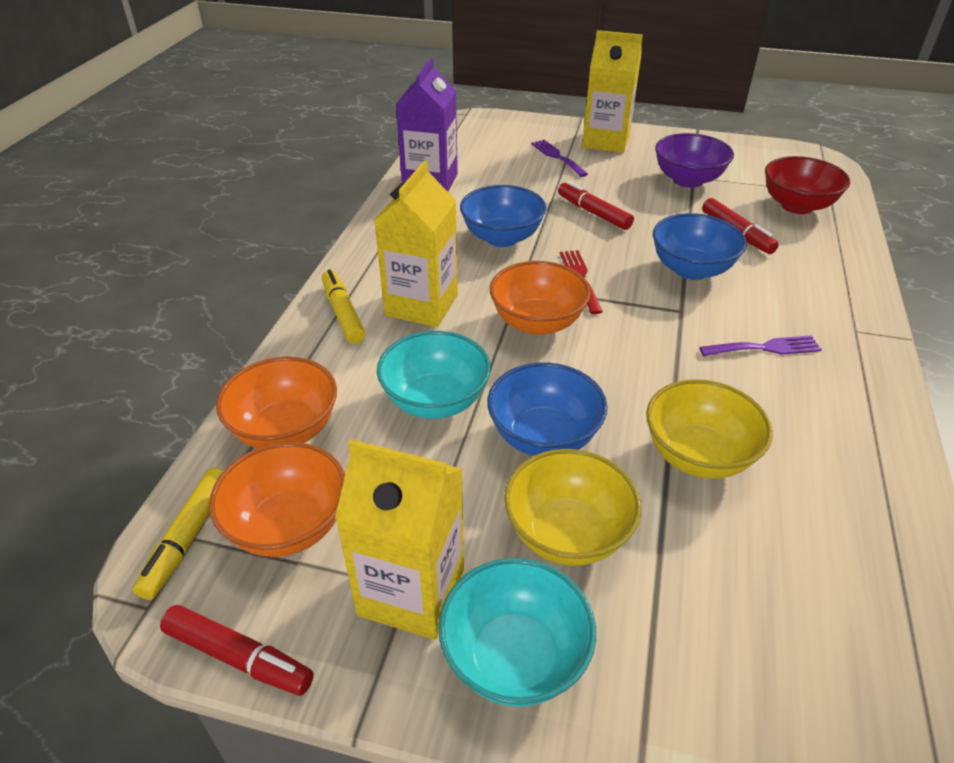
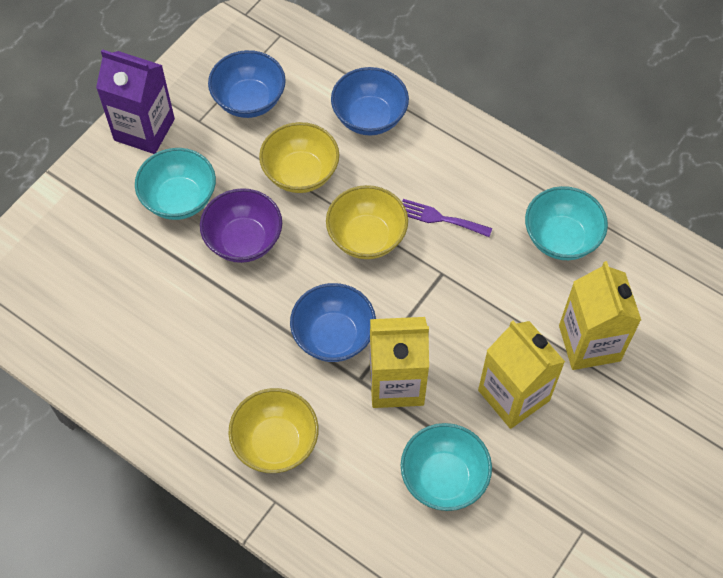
orange bowl: 3 -> 0
purple fork: 2 -> 1
red bowl: 1 -> 0
red fork: 1 -> 0
red marker: 3 -> 0
turquoise bowl: 2 -> 3
yellow bowl: 2 -> 3
yellow marker: 2 -> 0

